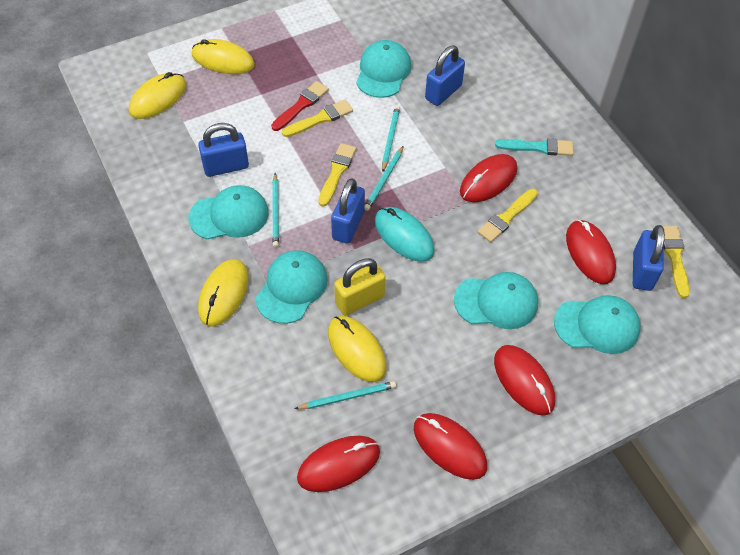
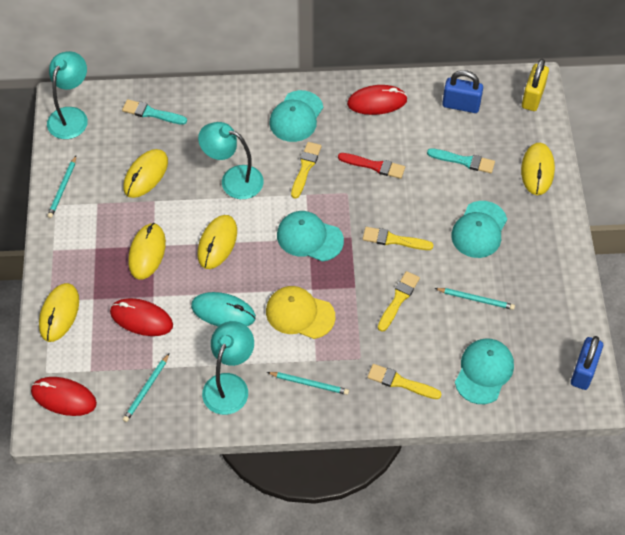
blue padlock: 4 -> 2
red mouse: 5 -> 3
turquoise brush: 1 -> 2
turquoise cap: 5 -> 4
turquoise lamp: 0 -> 3
yellow cap: 0 -> 1
yellow mouse: 4 -> 5

